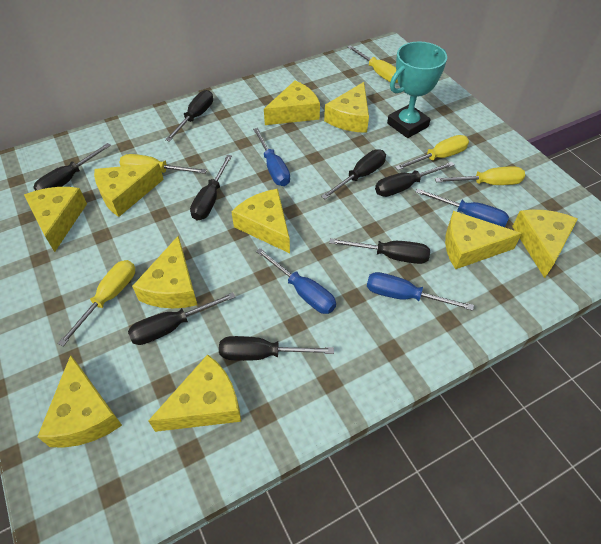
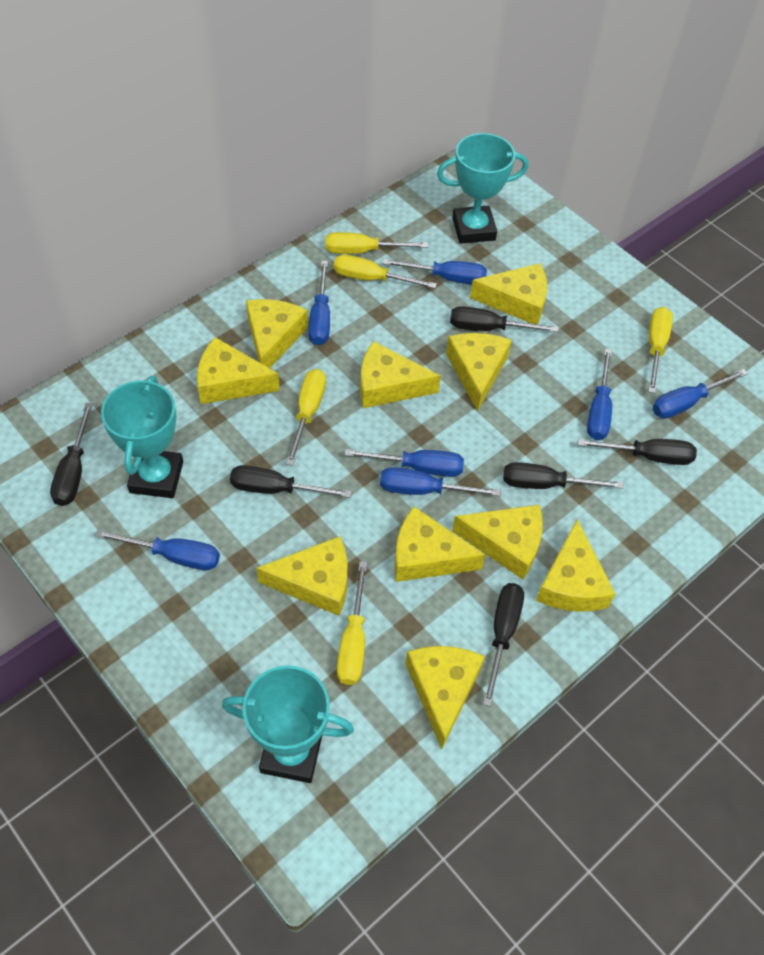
black screwdriver: 8 -> 6
blue screwdriver: 4 -> 7
turquoise trophy: 1 -> 3

